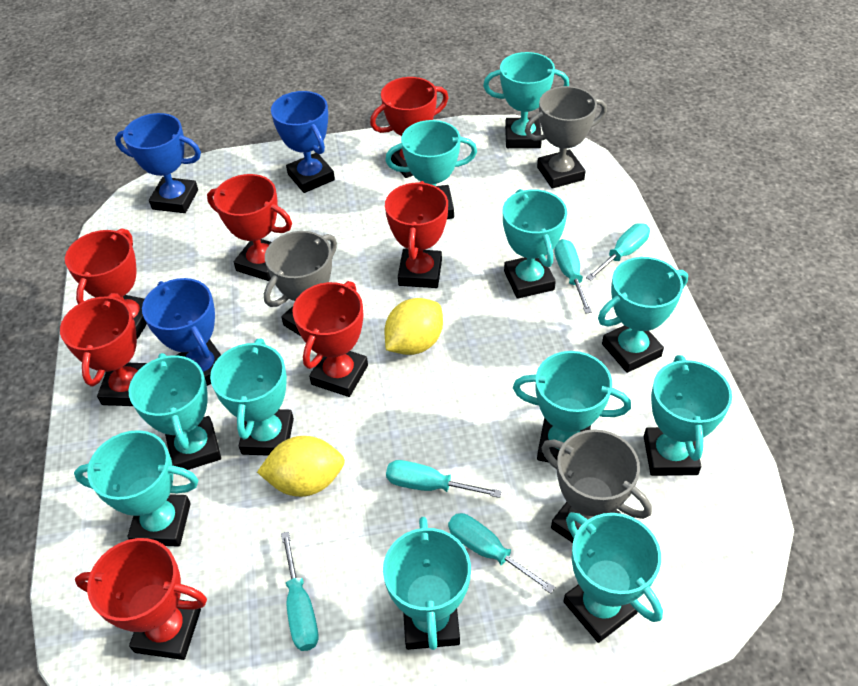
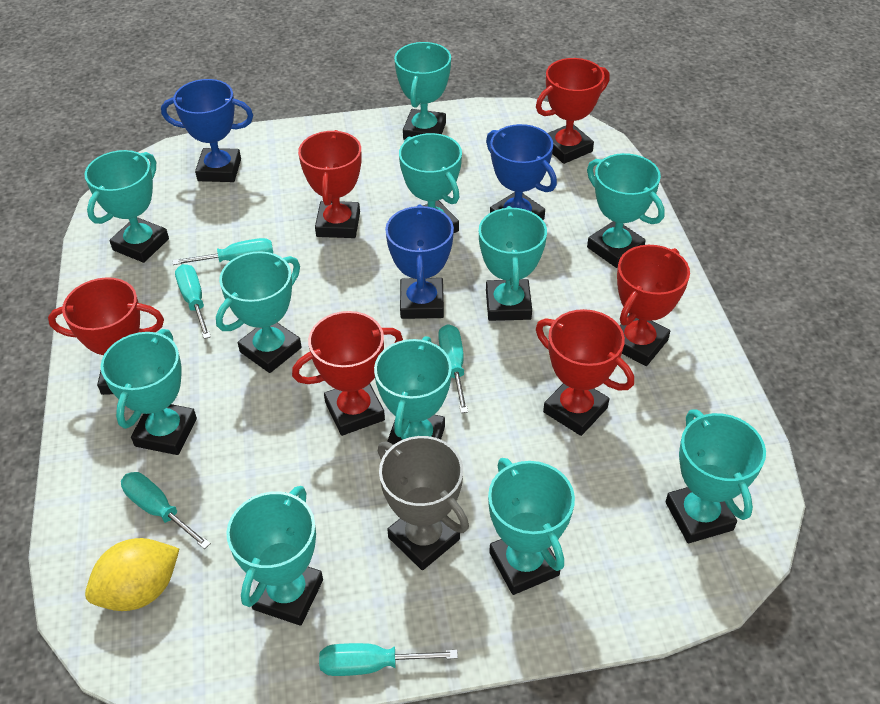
grey trophy: 3 -> 1
red trophy: 7 -> 6
yellow lemon: 2 -> 1

